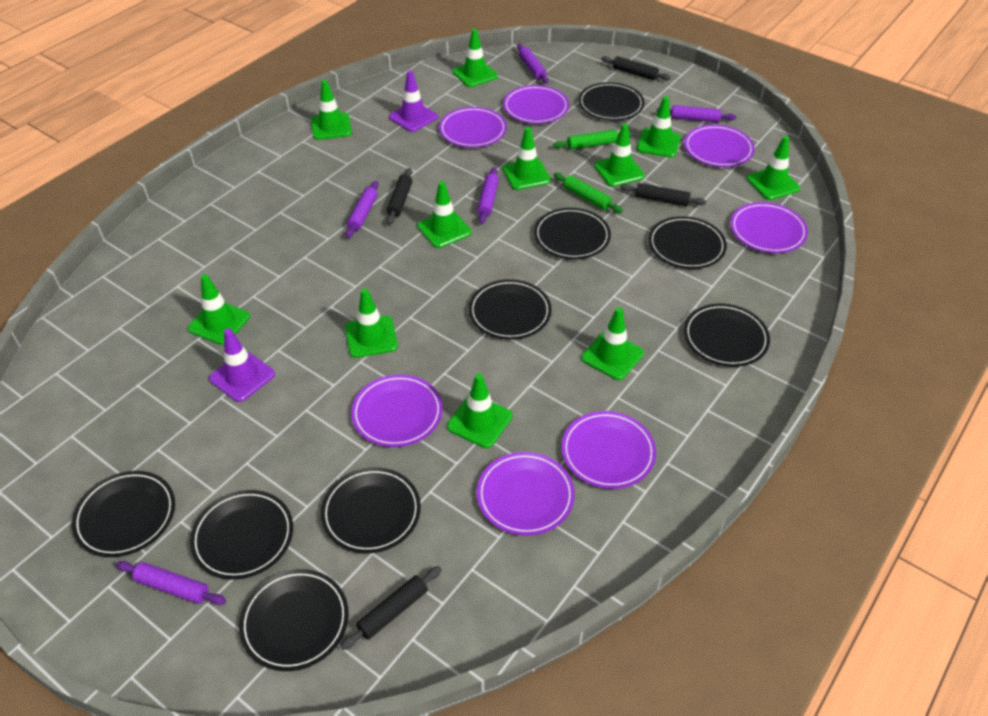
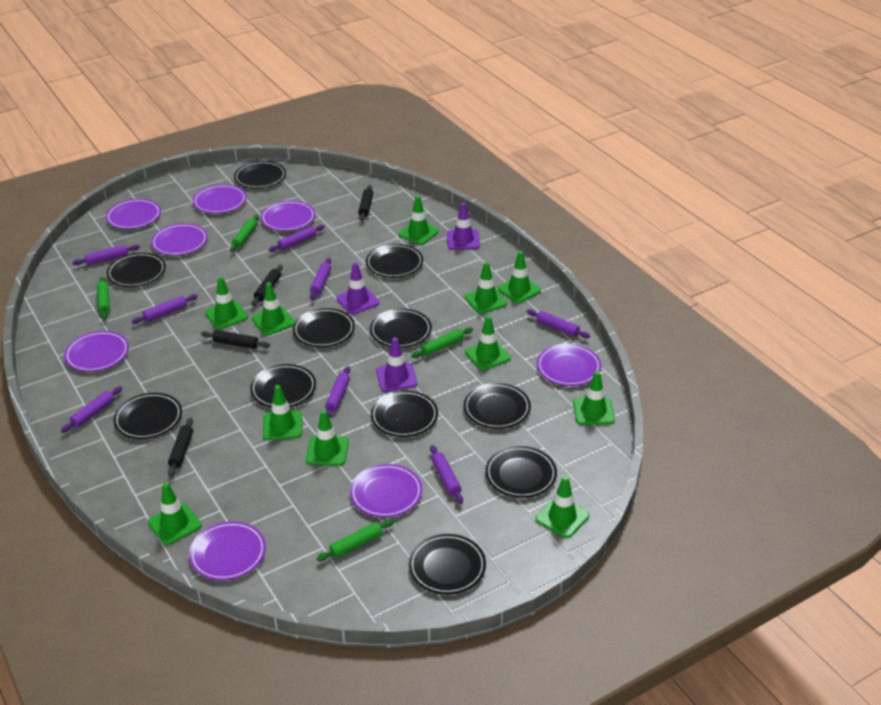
black plate: 9 -> 11
green rolling pin: 2 -> 4
purple plate: 7 -> 8
purple rolling pin: 5 -> 8
purple traffic cone: 2 -> 3

